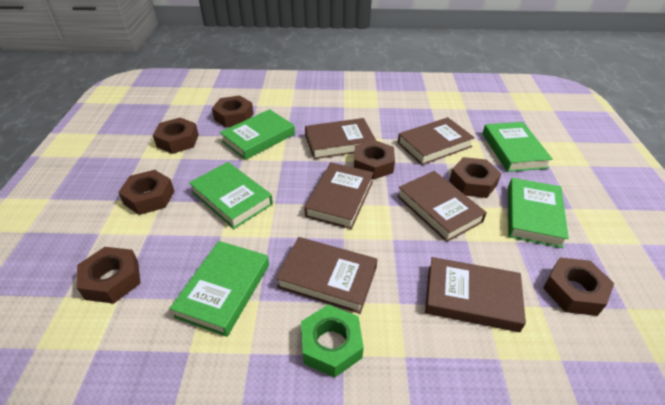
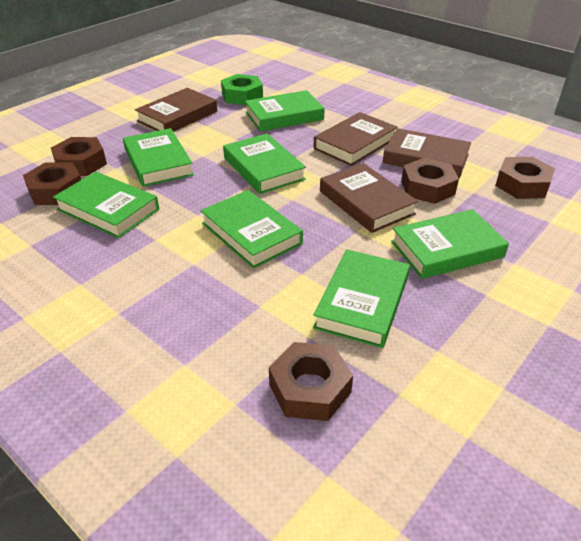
brown book: 6 -> 4
brown nut: 7 -> 5
green book: 5 -> 7

